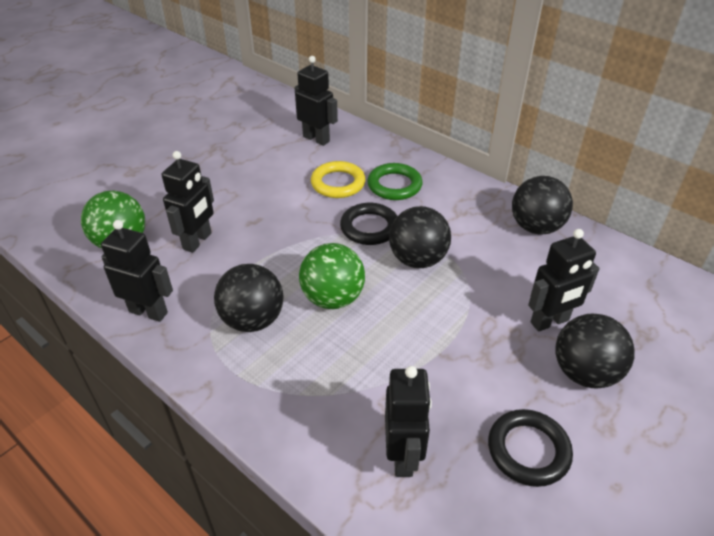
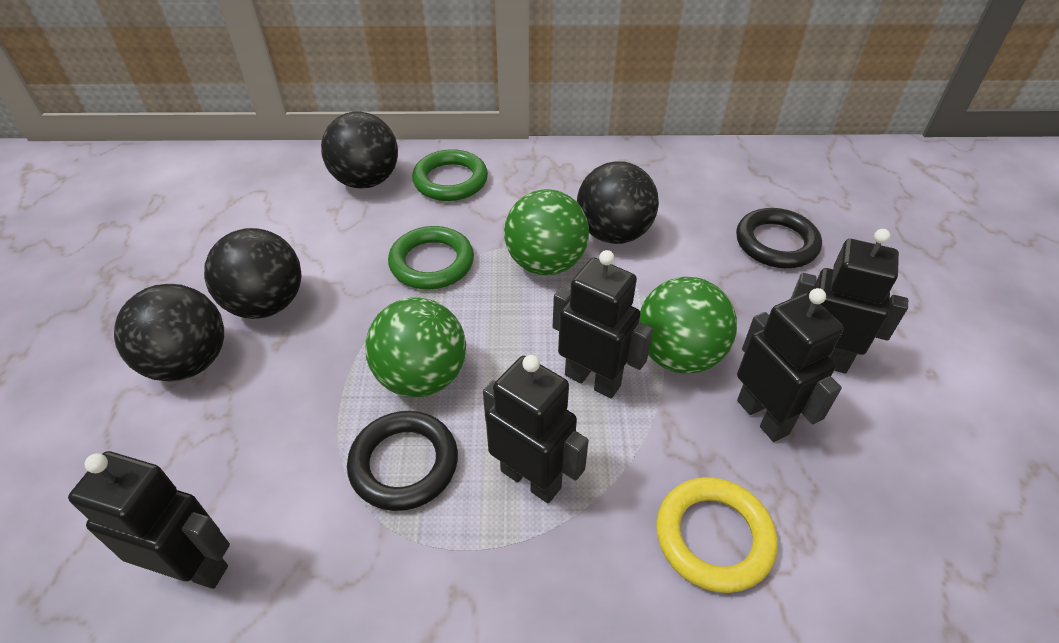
green ball: 2 -> 3
green ring: 1 -> 2

